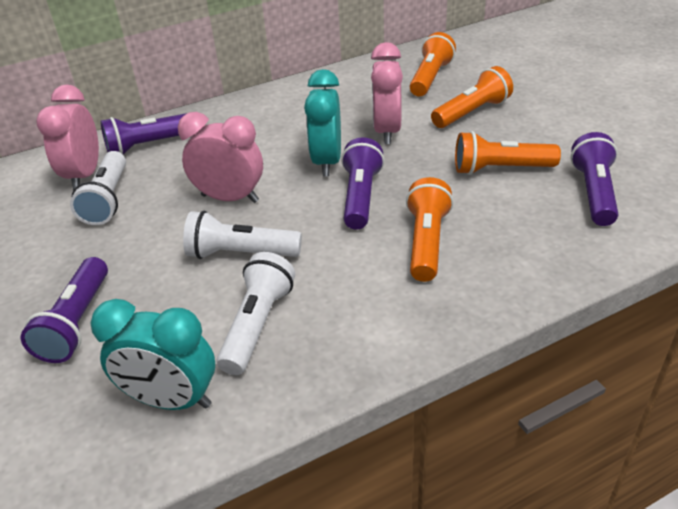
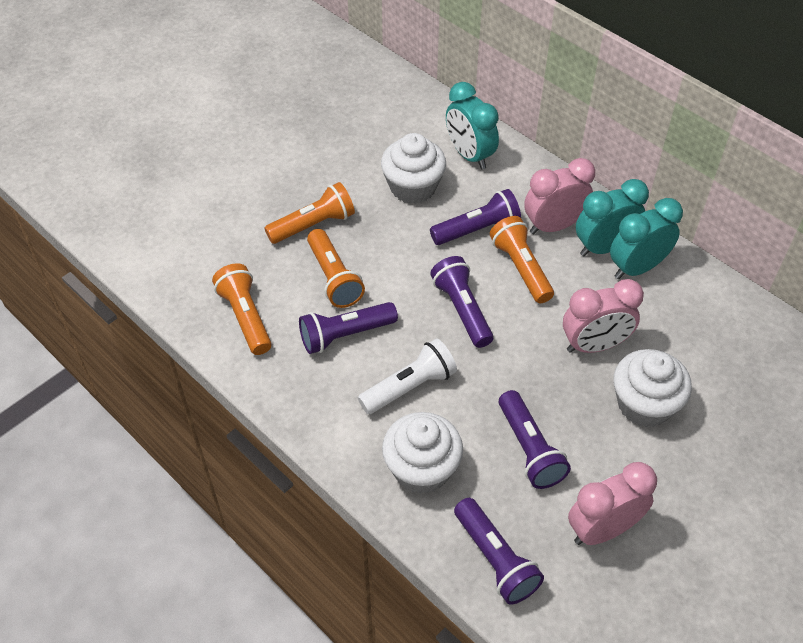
purple flashlight: 4 -> 5
turquoise clock: 2 -> 3
white cupcake: 0 -> 3
white flashlight: 3 -> 1

